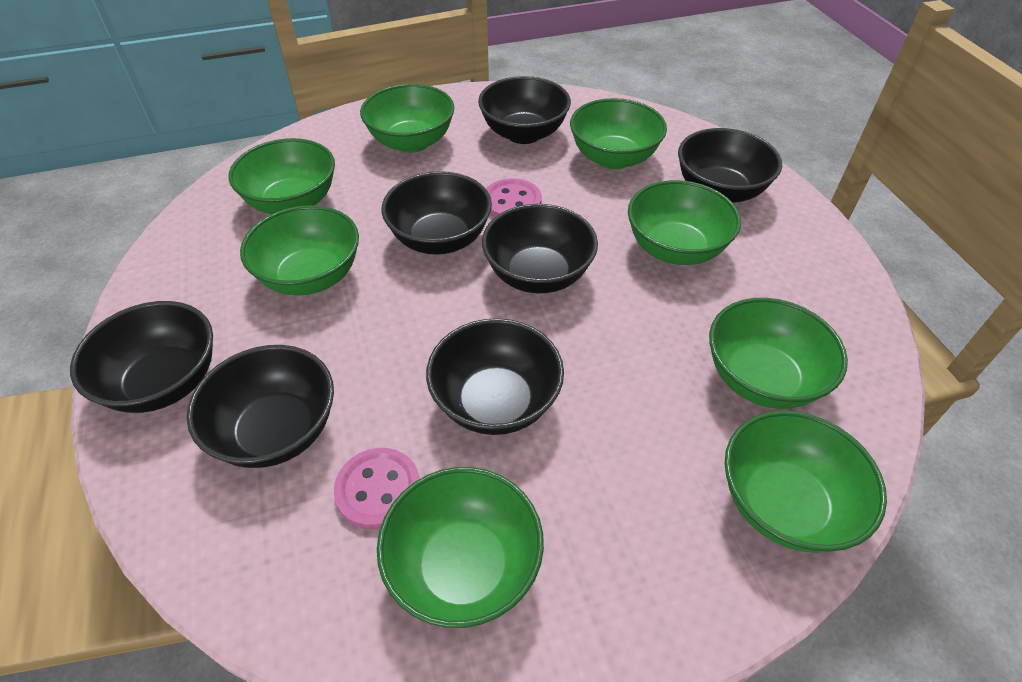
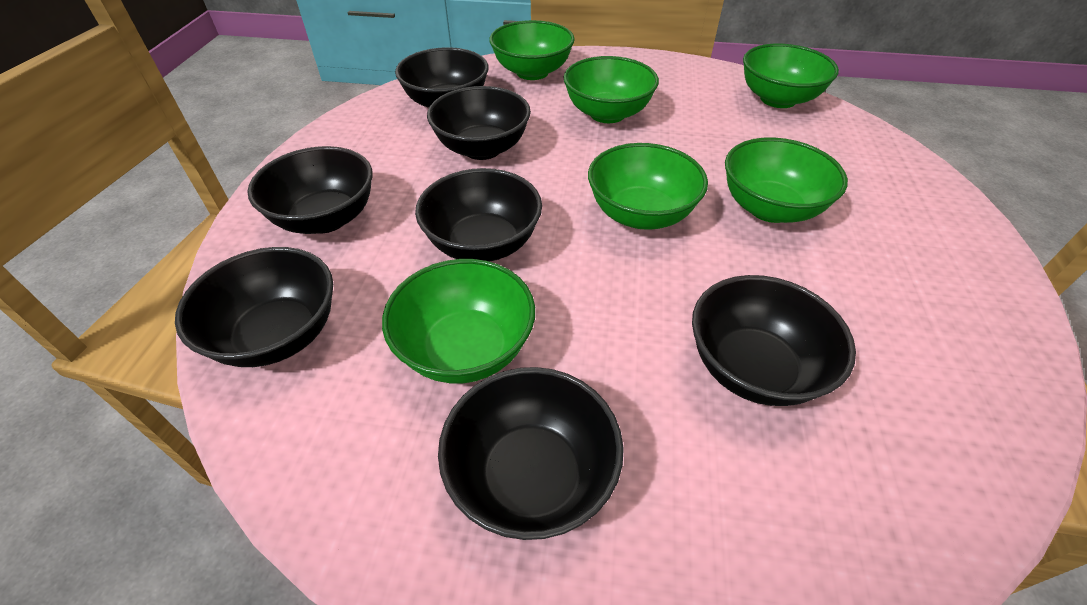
green bowl: 8 -> 6
pink button: 2 -> 0

